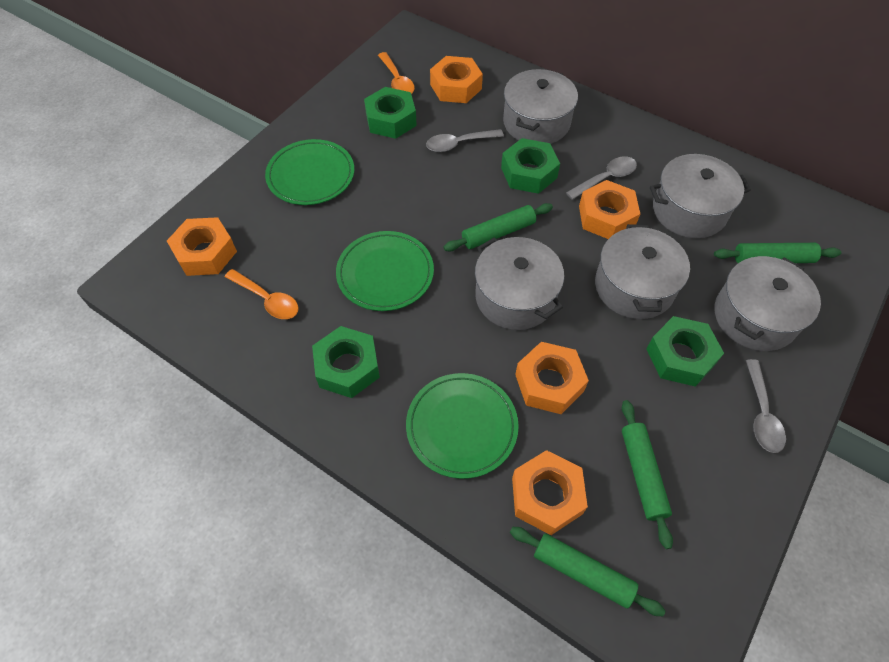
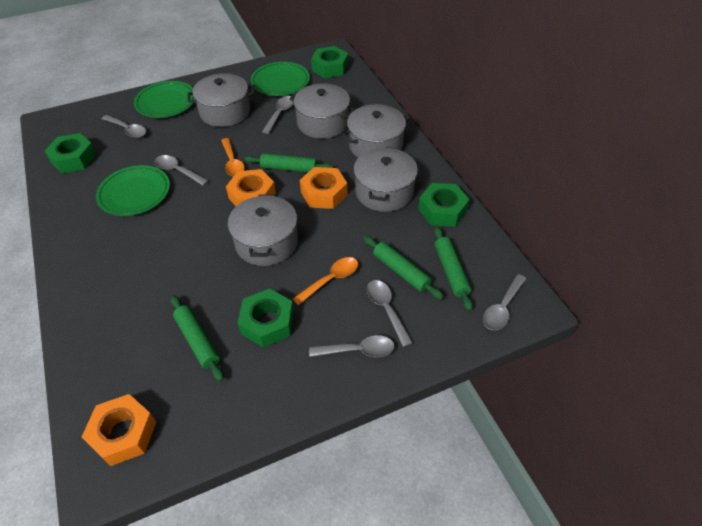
grey spoon: 3 -> 6
orange nut: 5 -> 3

